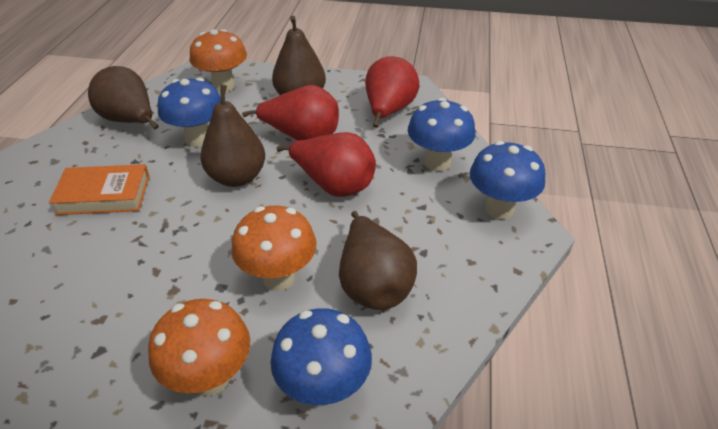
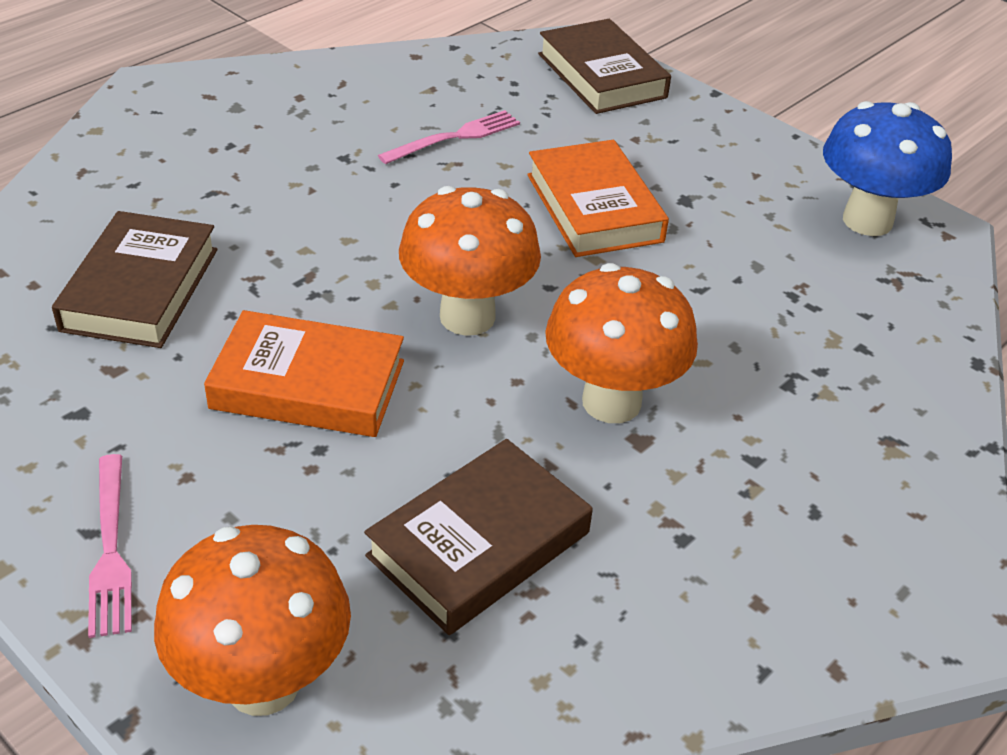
blue mushroom: 4 -> 1
brown book: 0 -> 3
brown pear: 4 -> 0
orange book: 1 -> 2
pink fork: 0 -> 2
red pear: 3 -> 0

